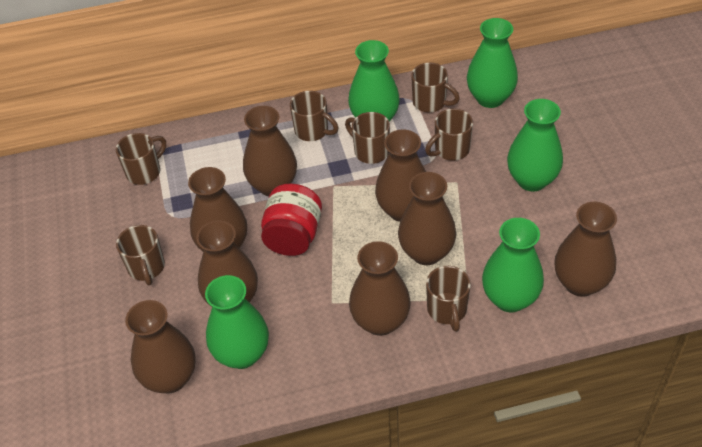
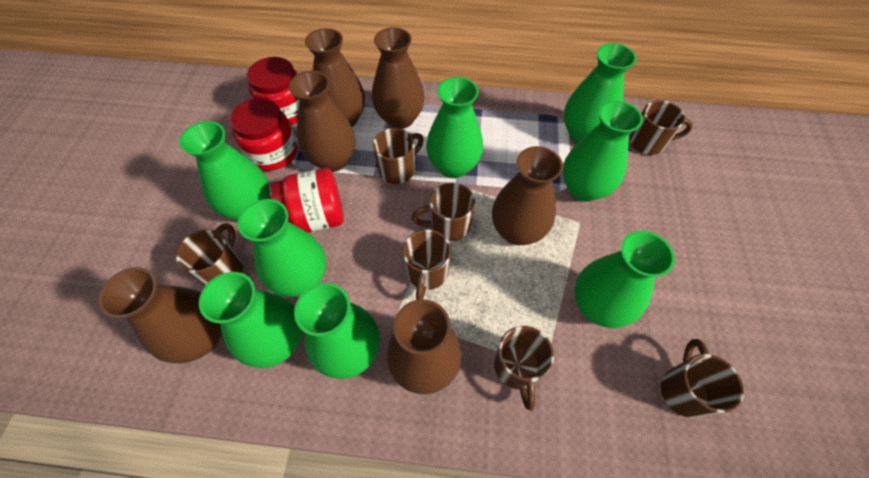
brown vase: 8 -> 6
green vase: 5 -> 8
red jar: 1 -> 3

